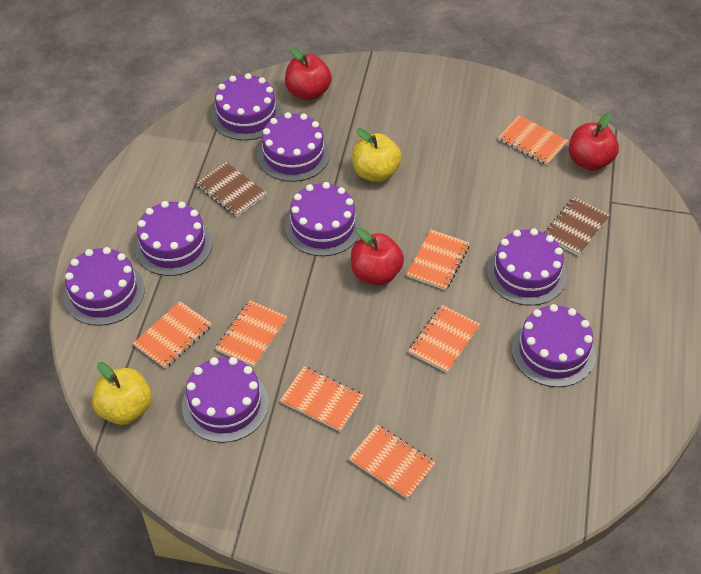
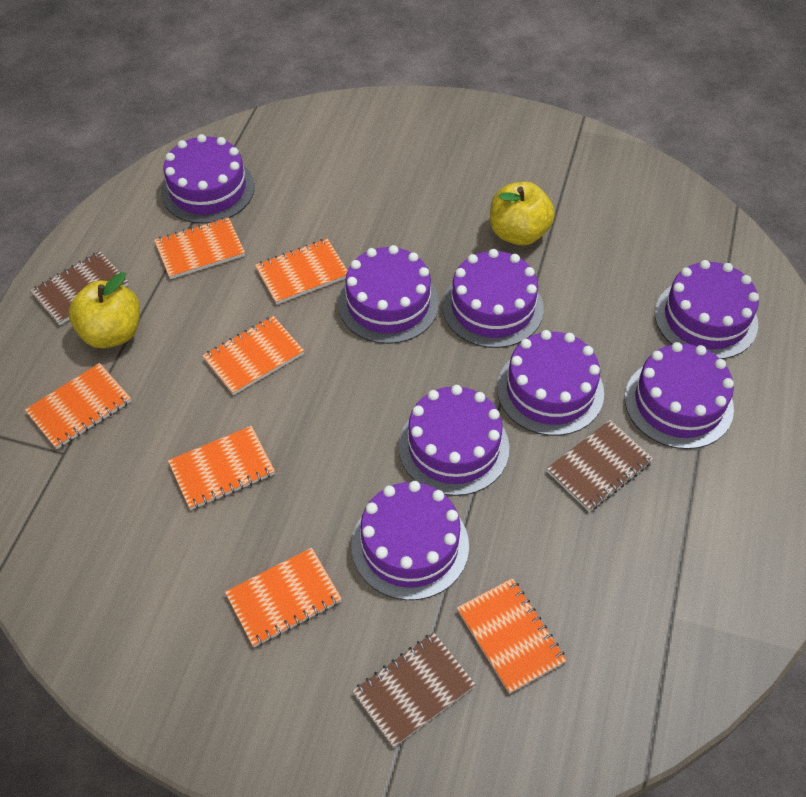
brown notebook: 2 -> 3
red apple: 3 -> 0

